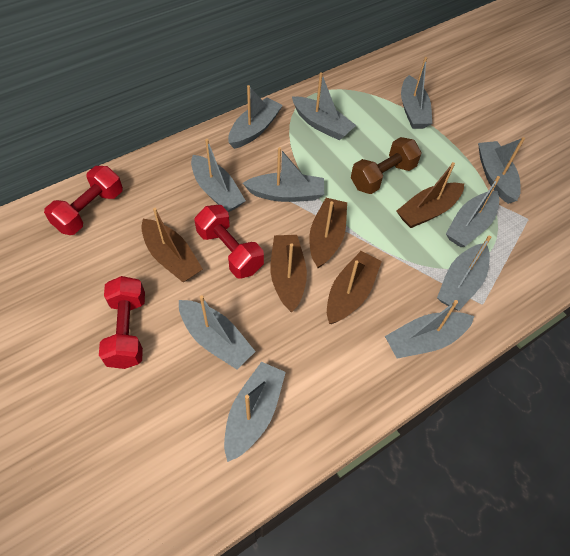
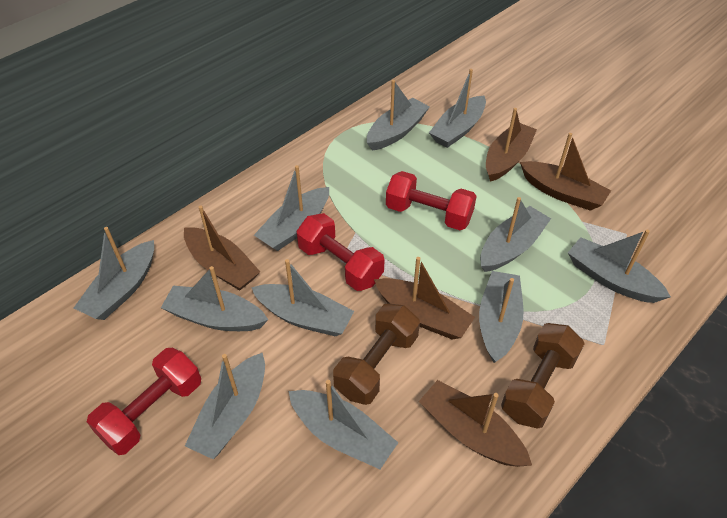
brown dumbbell: 1 -> 2

